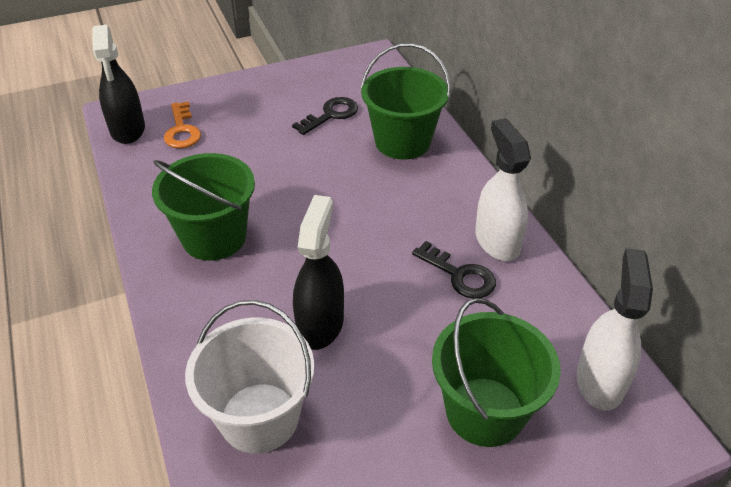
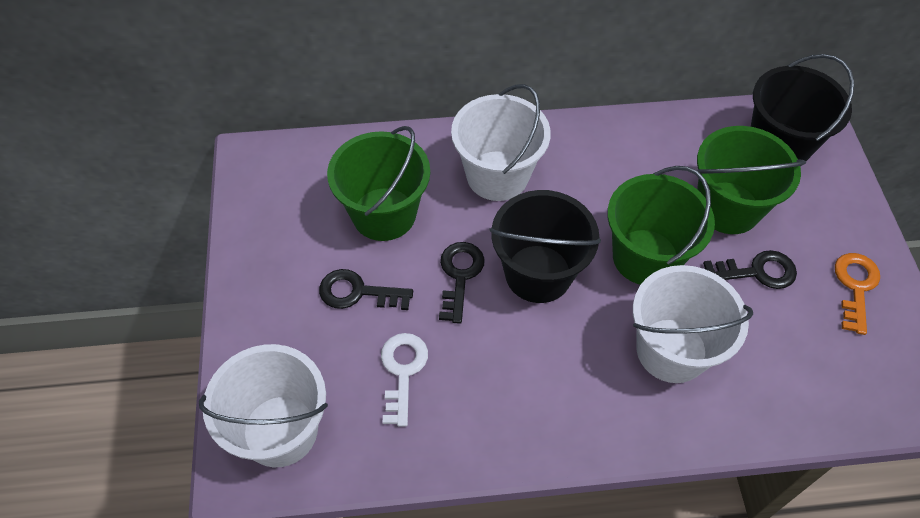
black bucket: 0 -> 2
black key: 2 -> 3
black spray bottle: 2 -> 0
white bucket: 1 -> 3
white key: 0 -> 1
white spray bottle: 2 -> 0

